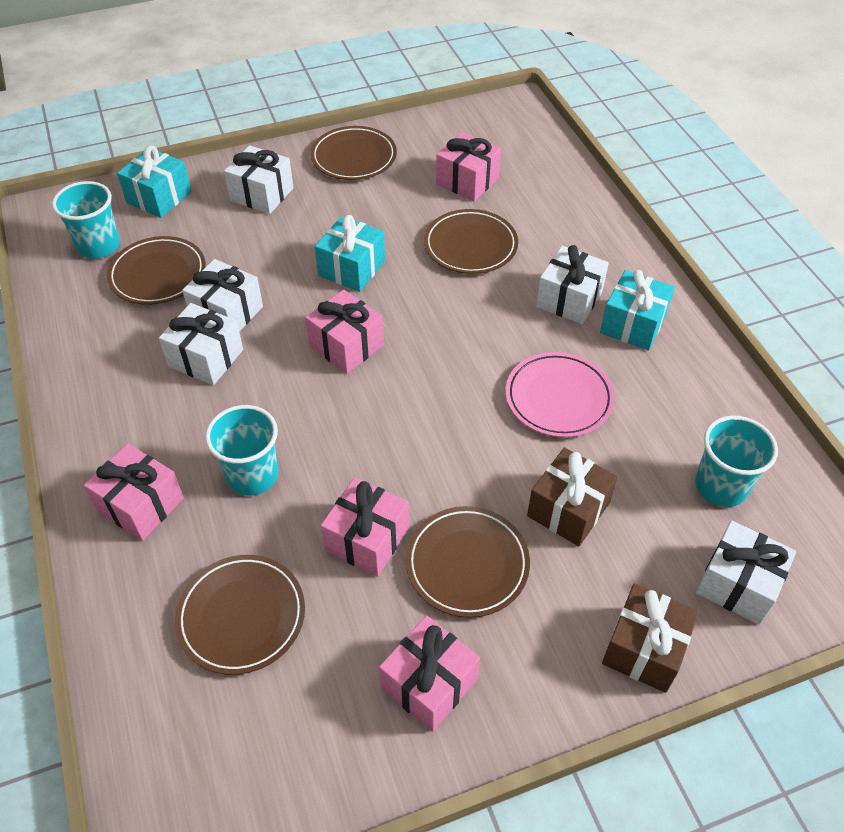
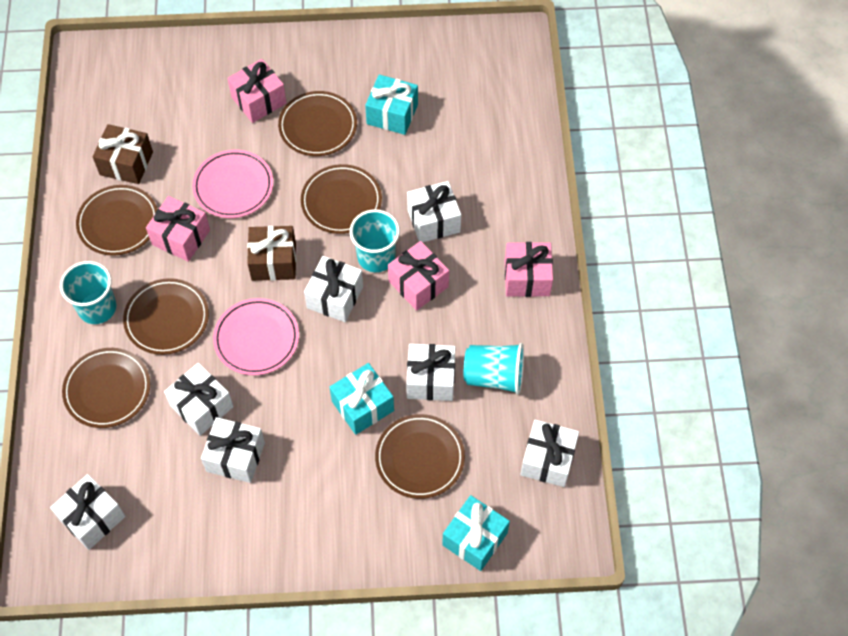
brown plate: 5 -> 6
pink gift: 5 -> 4
pink plate: 1 -> 2
white gift: 5 -> 7

